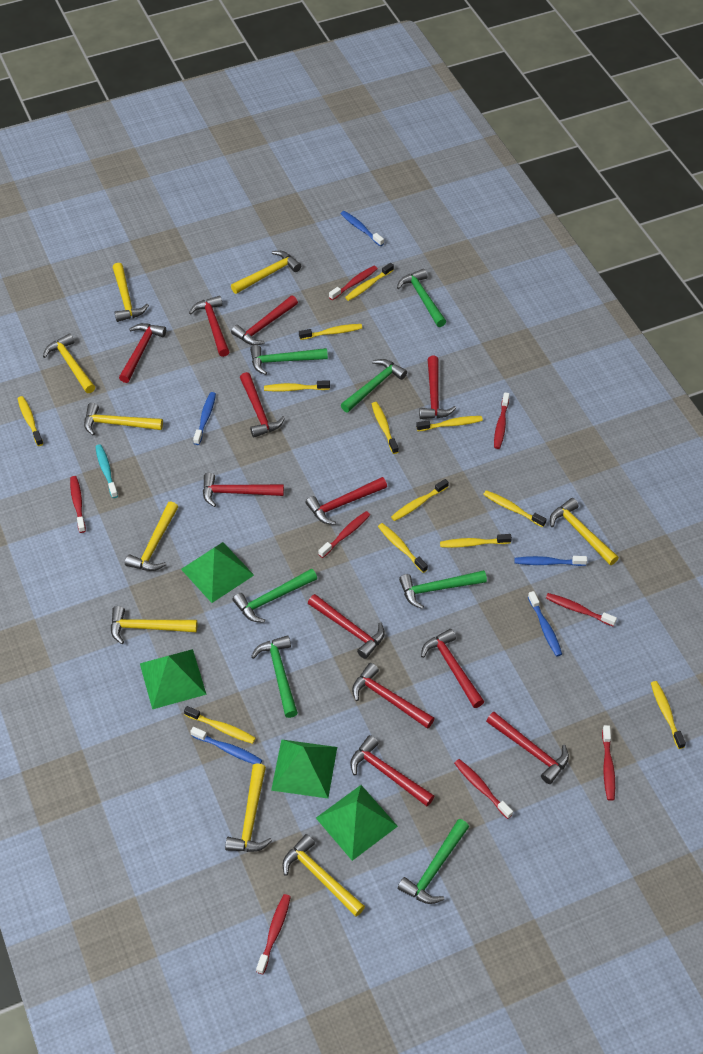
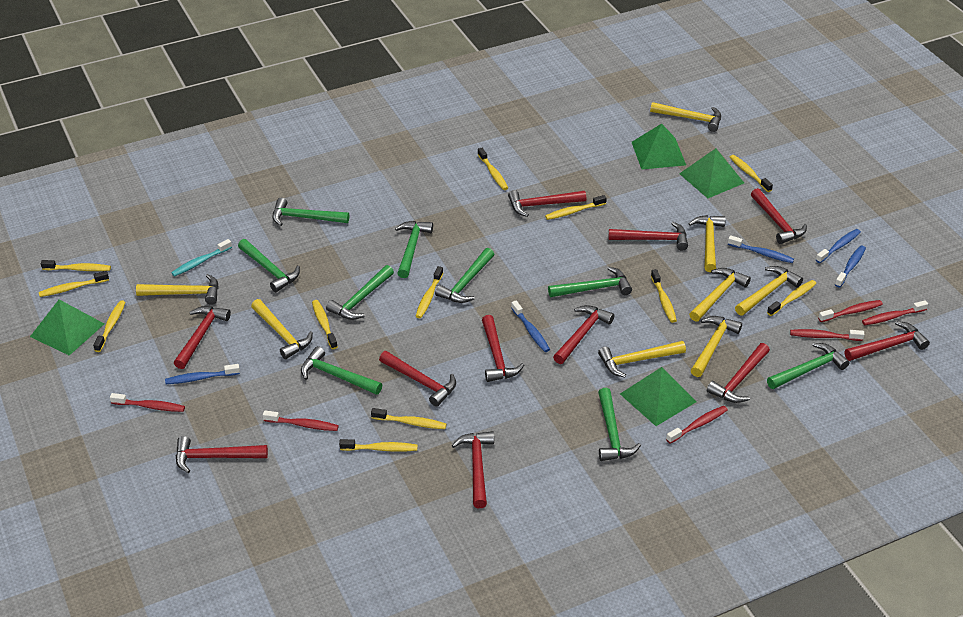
green hammer: 7 -> 9
red hammer: 12 -> 11
red toothbrush: 8 -> 6
yellow hammer: 9 -> 8

